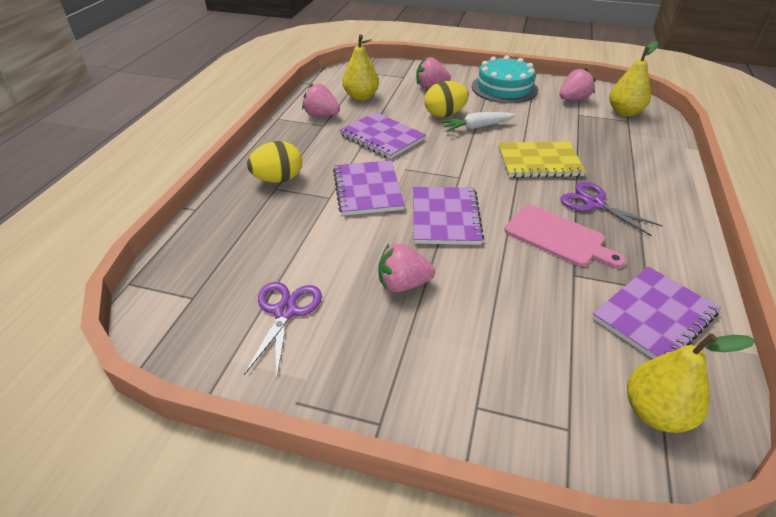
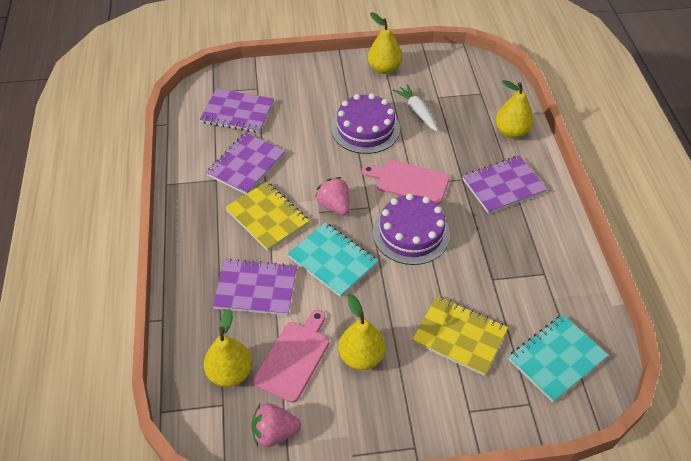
pink cutting board: 1 -> 2
pink strawberry: 4 -> 2
purple cake: 0 -> 2
purple scissors: 2 -> 0
turquoise cake: 1 -> 0
turquoise notebook: 0 -> 2
yellow egg: 2 -> 0
yellow notebook: 1 -> 2
yellow pear: 3 -> 4

